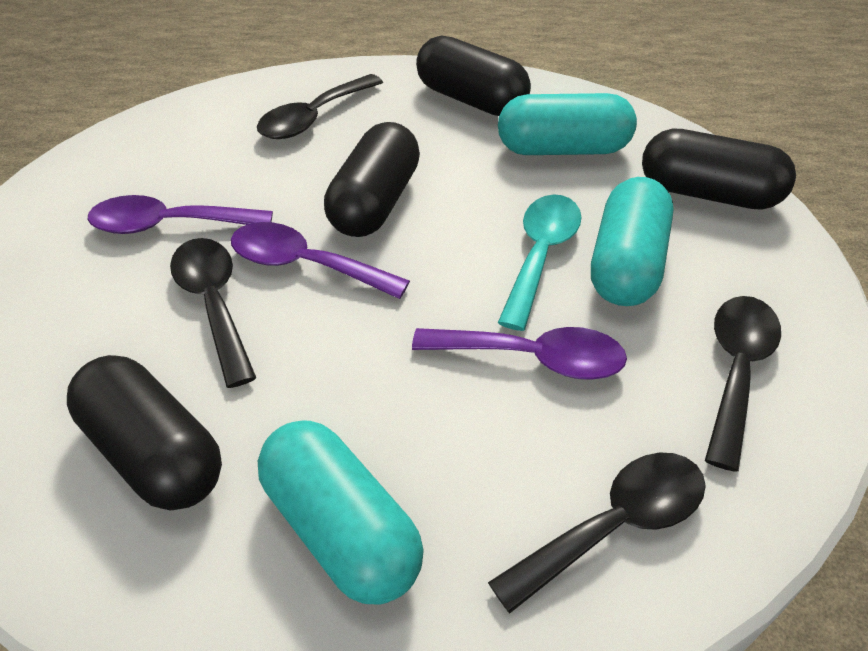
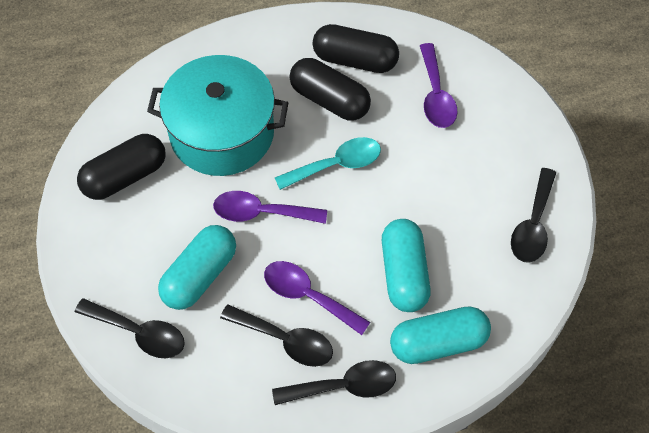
black capsule: 4 -> 3
turquoise pot: 0 -> 1

